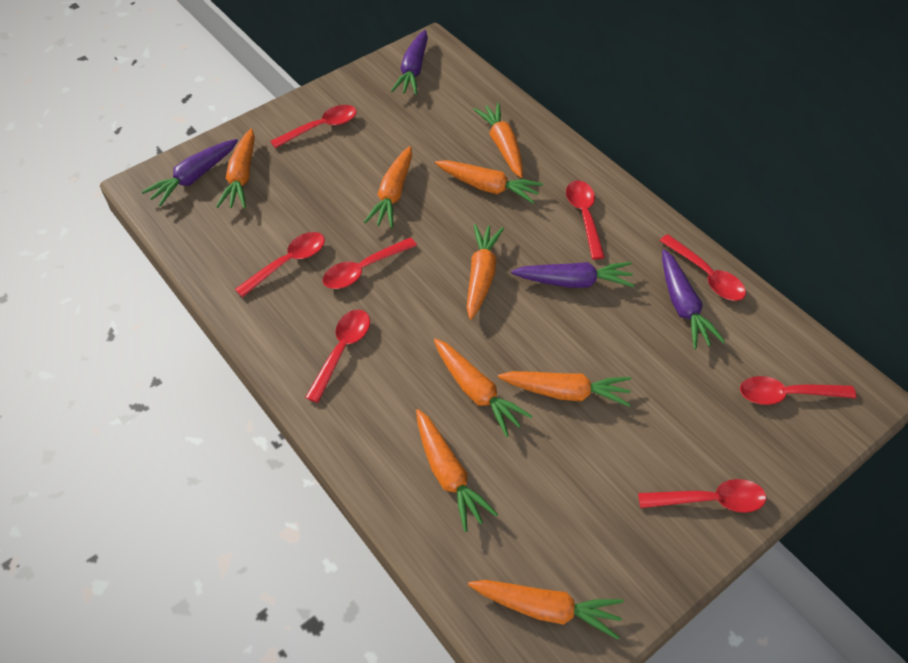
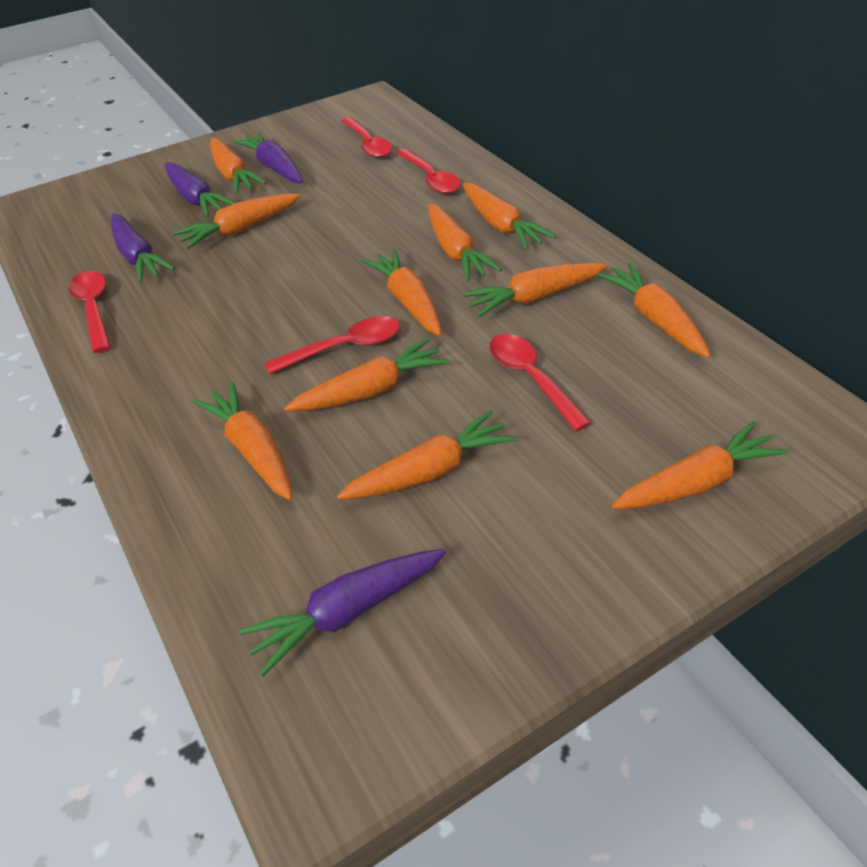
orange carrot: 9 -> 11
red spoon: 8 -> 5

